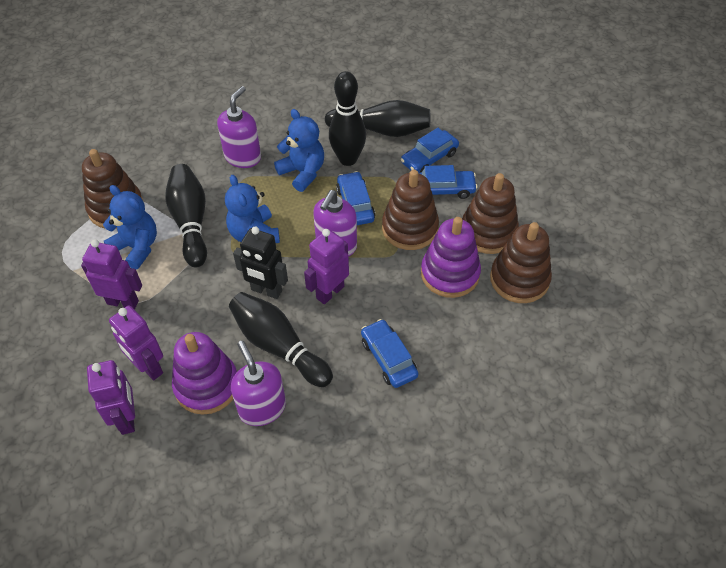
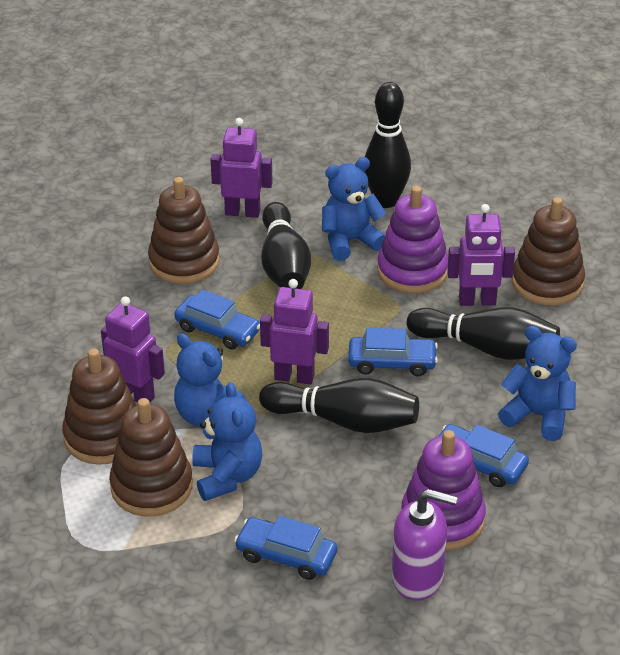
black robot: 1 -> 0
blue teddy bear: 3 -> 4
purple soap dispenser: 3 -> 1

